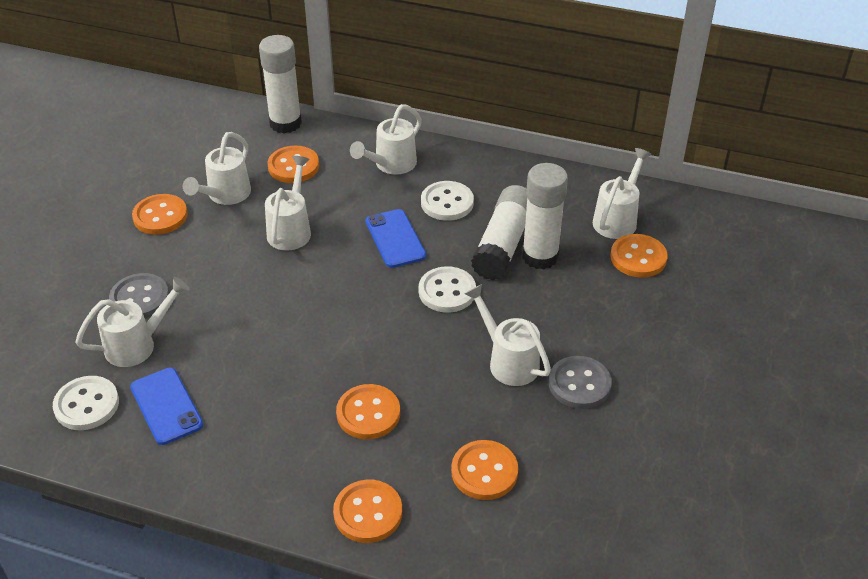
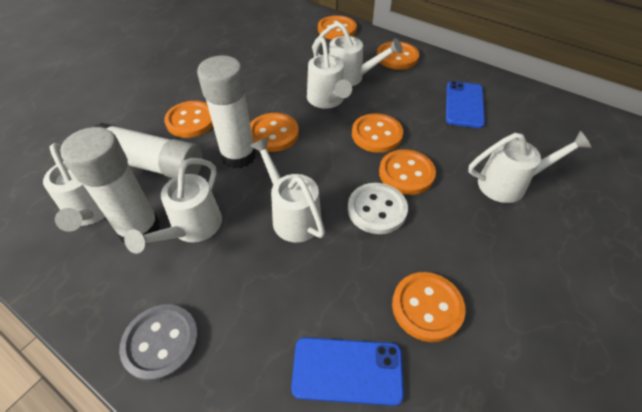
grey button: 2 -> 1
orange button: 6 -> 7
white button: 3 -> 1

